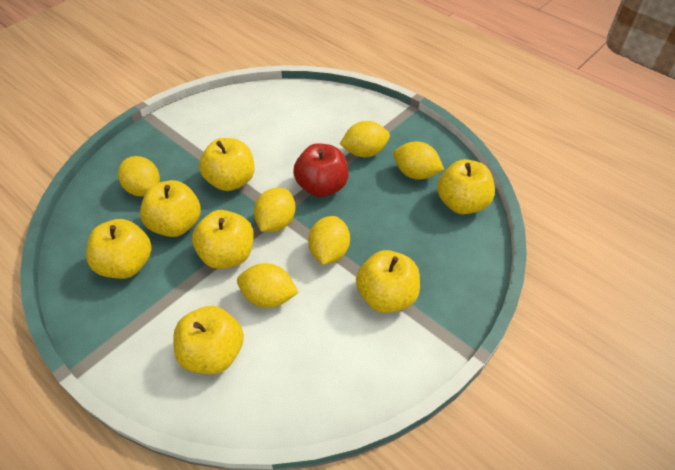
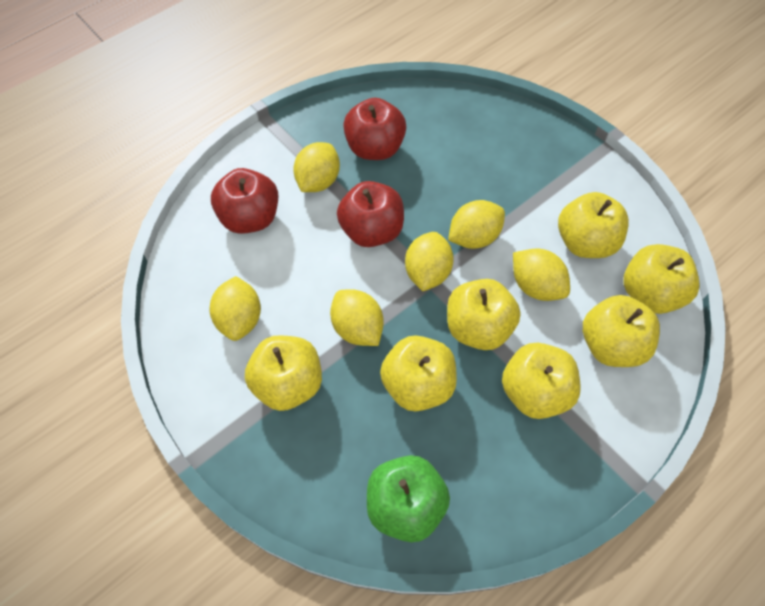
green apple: 0 -> 1
red apple: 1 -> 3

